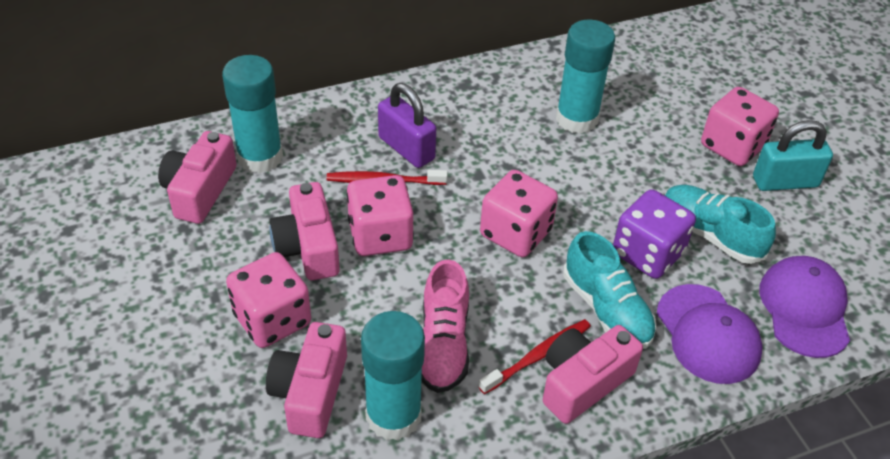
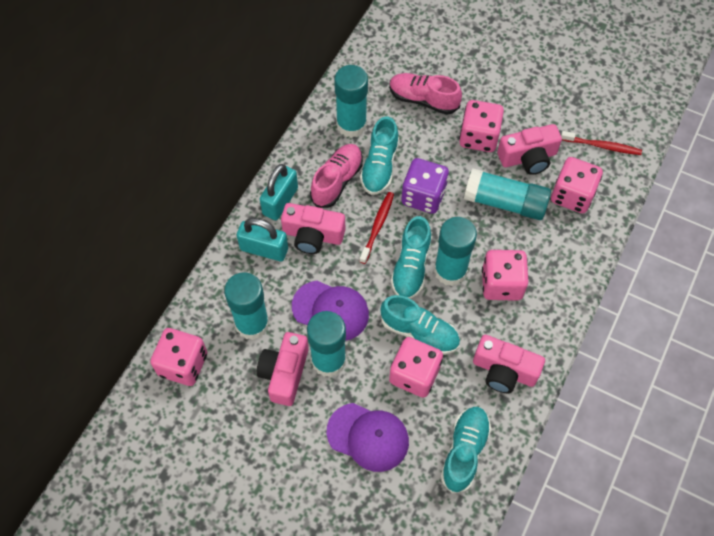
pink dice: 4 -> 5
pink shoe: 1 -> 2
purple padlock: 1 -> 0
turquoise glue stick: 3 -> 5
turquoise padlock: 1 -> 2
turquoise shoe: 2 -> 4

